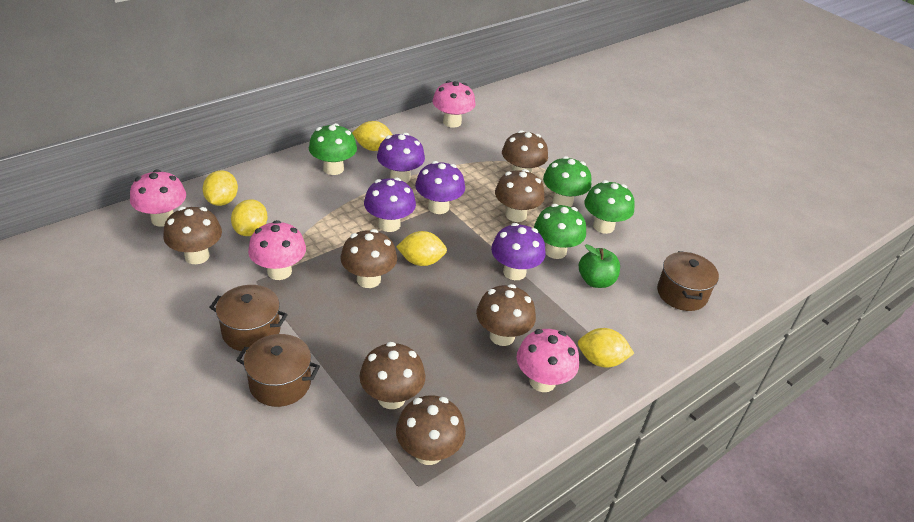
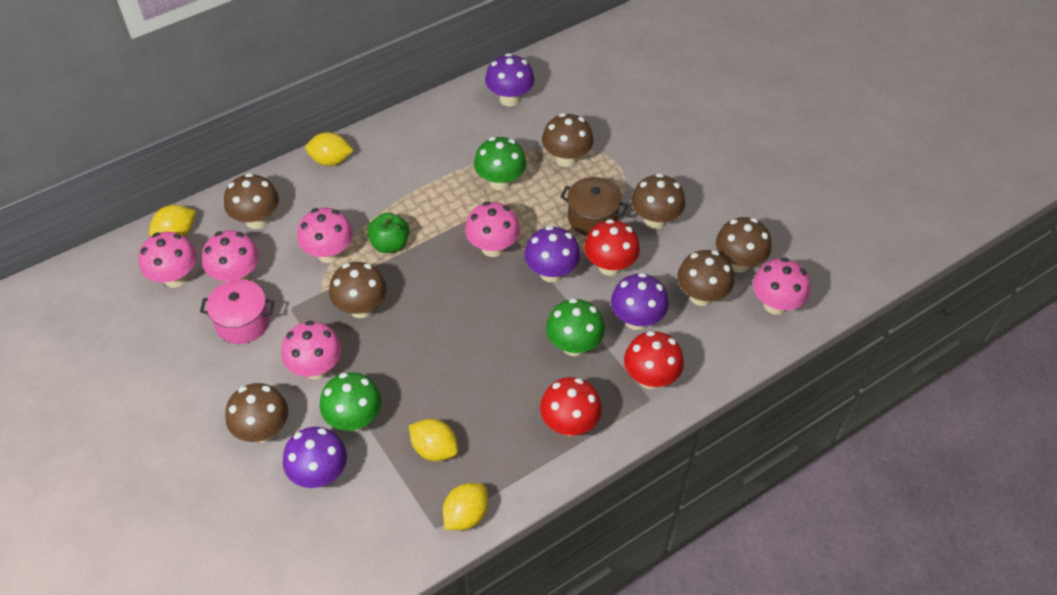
brown pot: 3 -> 1
green mushroom: 4 -> 3
pink mushroom: 4 -> 6
pink pot: 0 -> 1
red mushroom: 0 -> 3
yellow lemon: 5 -> 4

